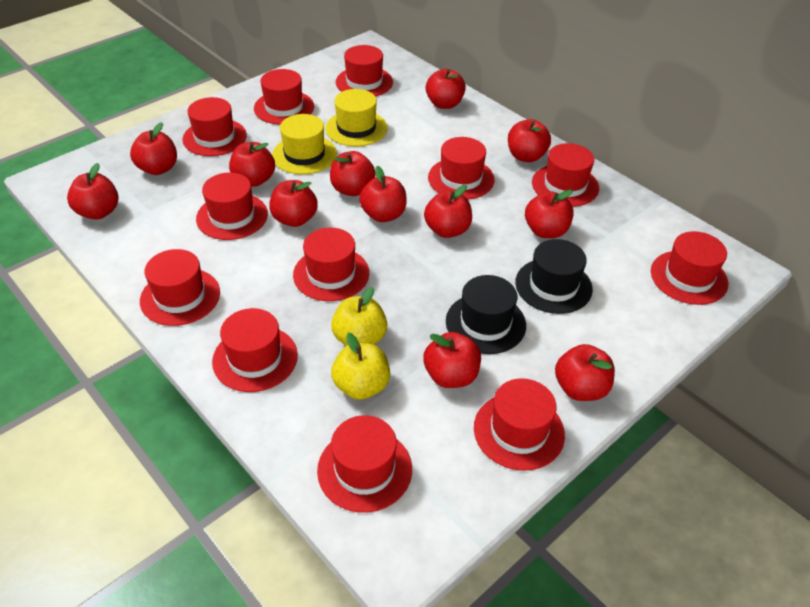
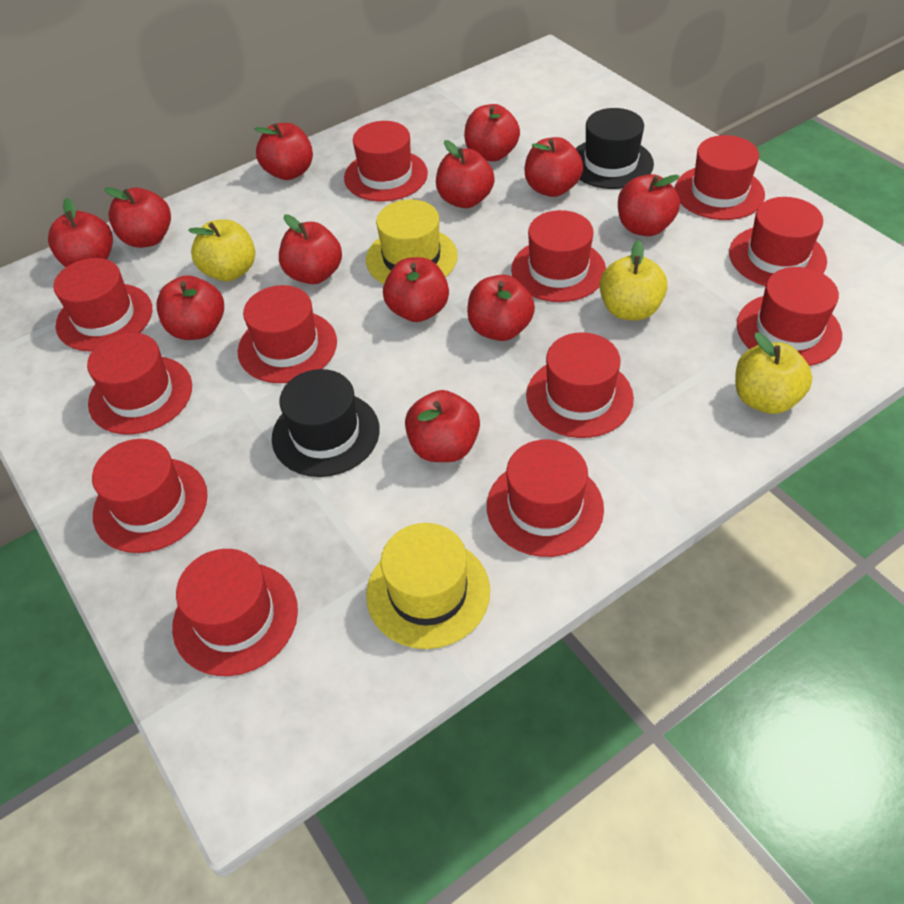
yellow apple: 2 -> 3

